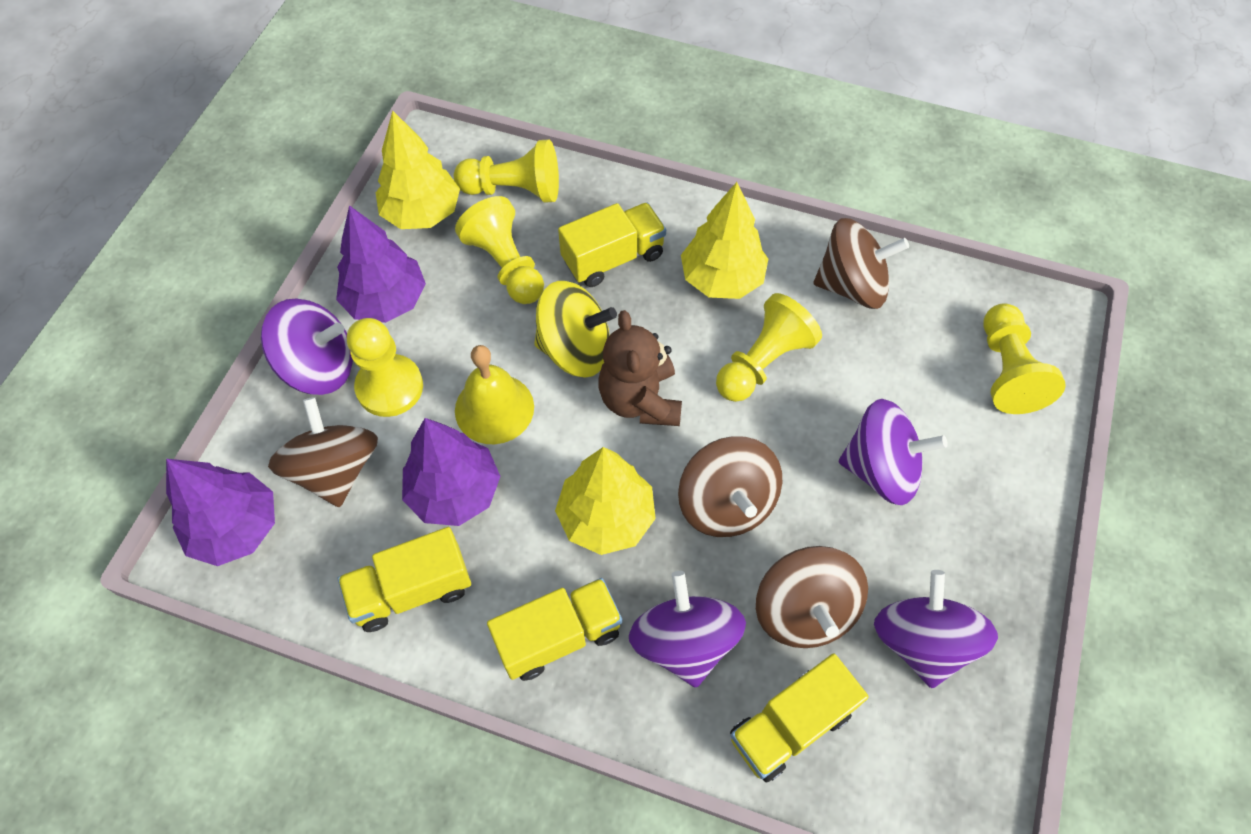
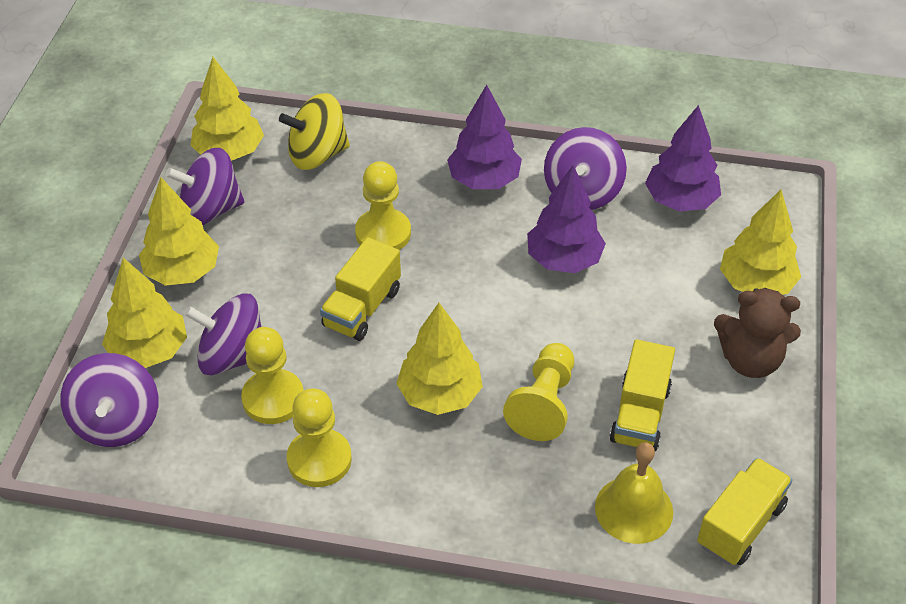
brown spinning top: 4 -> 0
yellow pawn: 5 -> 4
yellow tree: 3 -> 5
yellow truck: 4 -> 3

